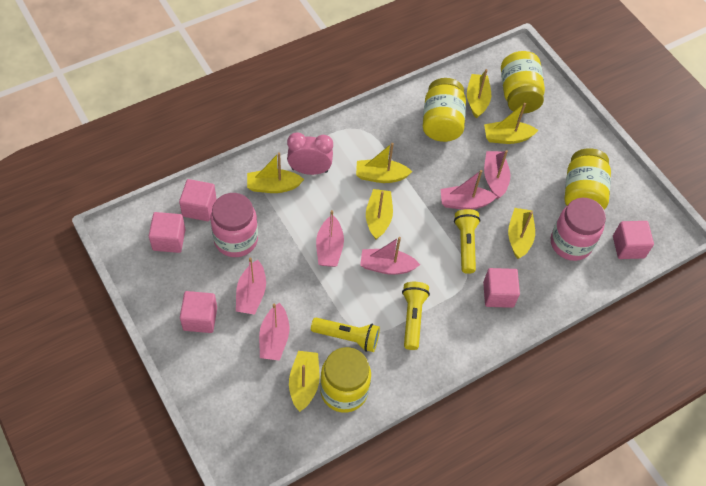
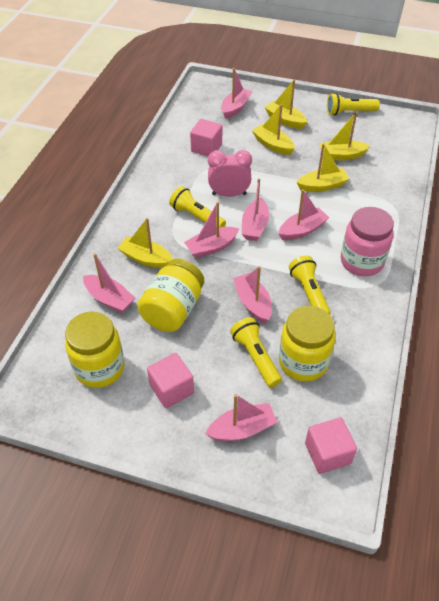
pink boat: 6 -> 7
pink cube: 5 -> 3
pink jar: 2 -> 1
yellow boat: 7 -> 5
yellow flashlight: 3 -> 4
yellow jar: 4 -> 3

